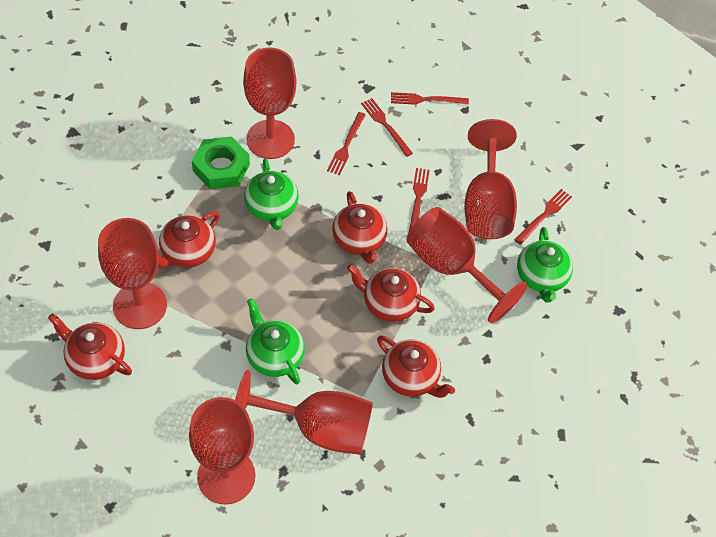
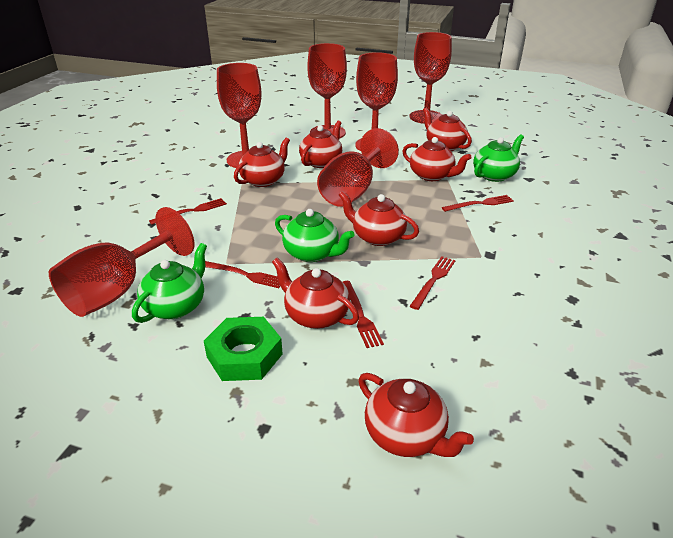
red teapot: 5 -> 7

